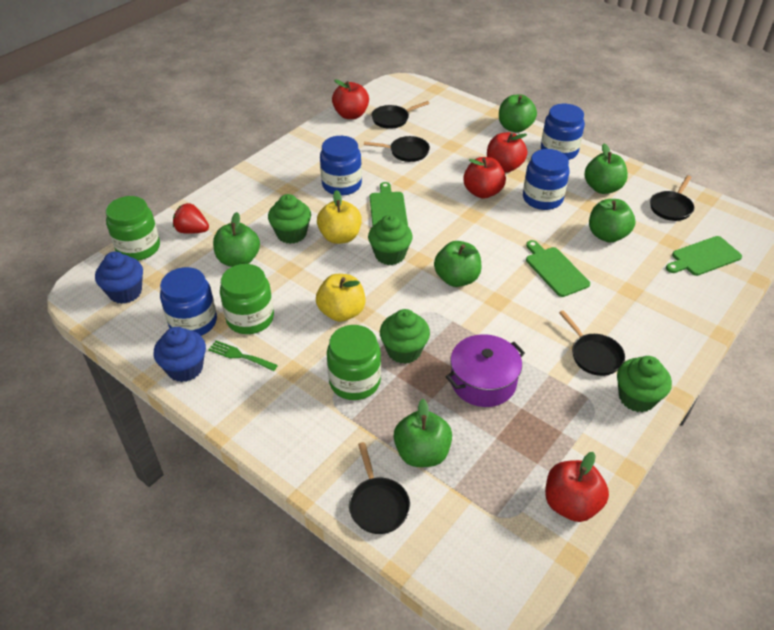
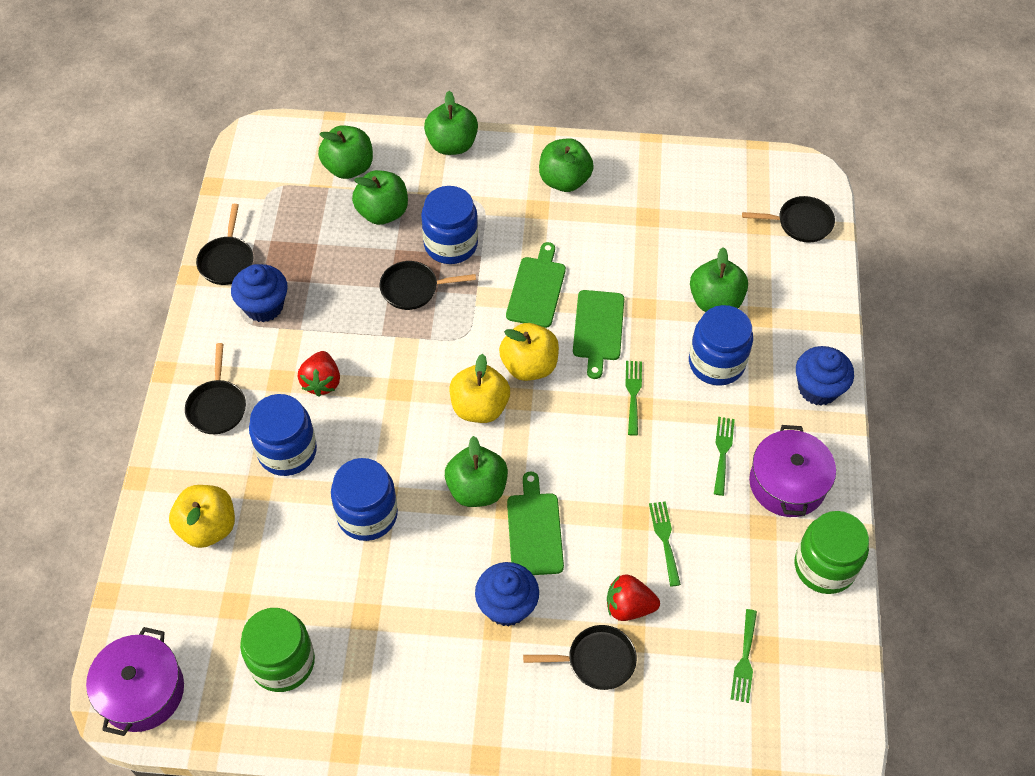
blue cupcake: 2 -> 3
green cupcake: 4 -> 0
green fork: 1 -> 4
green jar: 3 -> 2
purple pot: 1 -> 2
red apple: 4 -> 0
red strawberry: 1 -> 2
yellow apple: 2 -> 3

